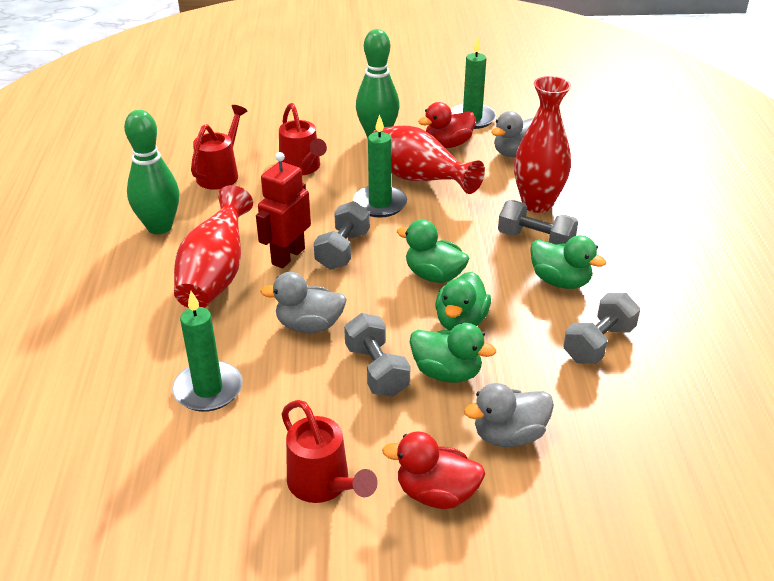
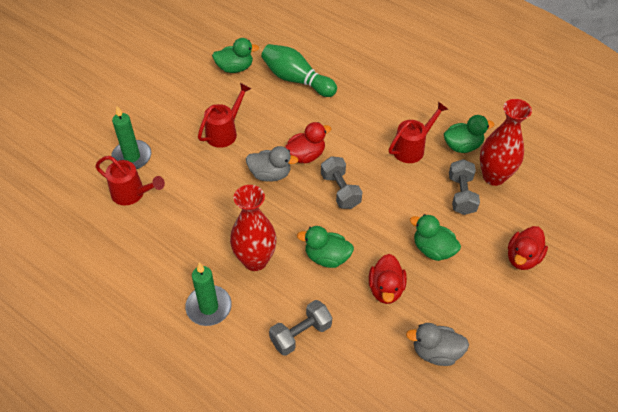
green bowling pin: 2 -> 1
green candle: 3 -> 2
grey duck: 3 -> 2
grey dumbbell: 4 -> 3
red duck: 2 -> 3
red robot: 1 -> 0
red vase: 3 -> 2

